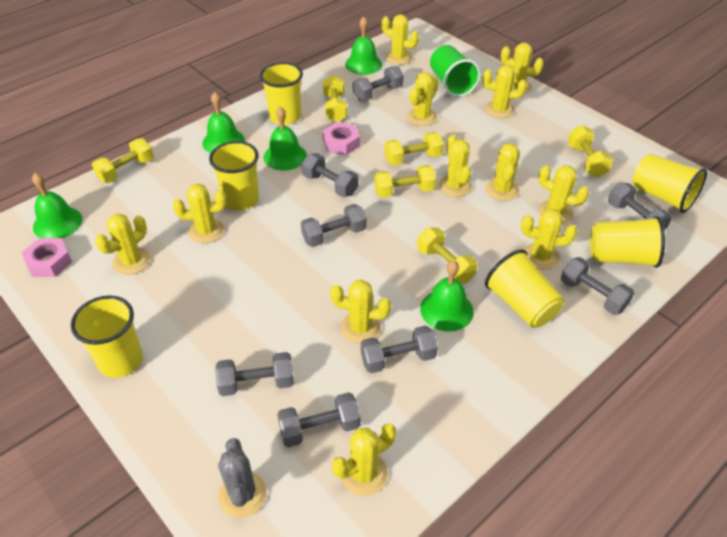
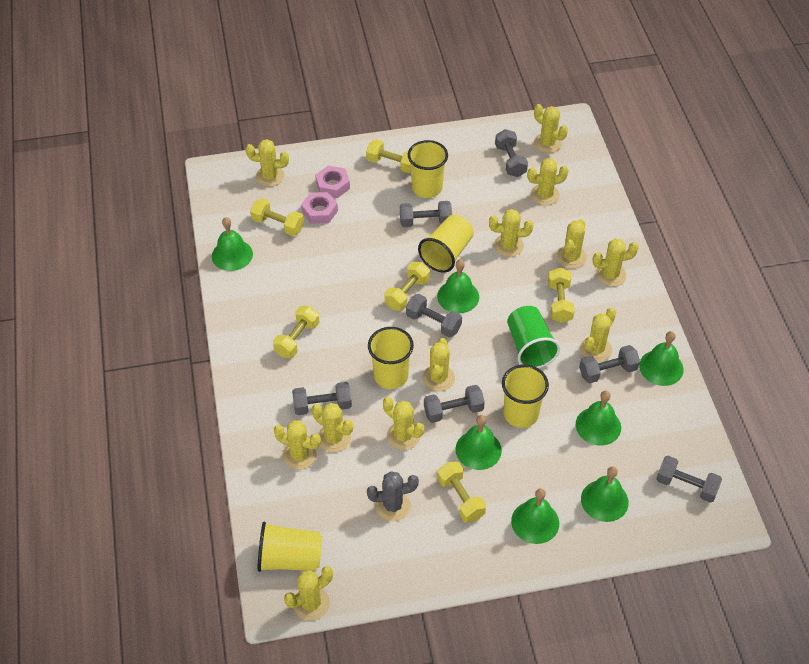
green bell: 5 -> 7
grey dumbbell: 8 -> 7
yellow cup: 6 -> 5

